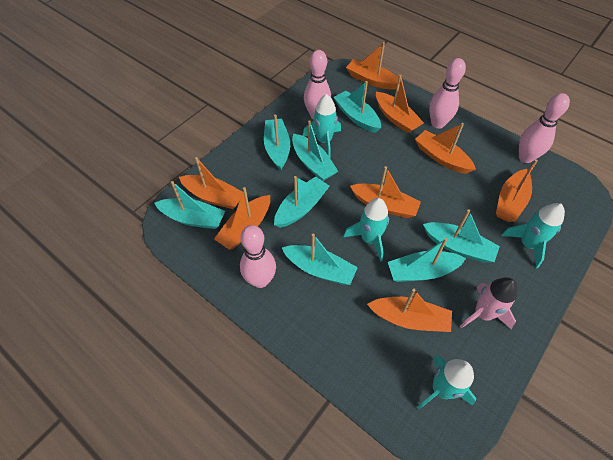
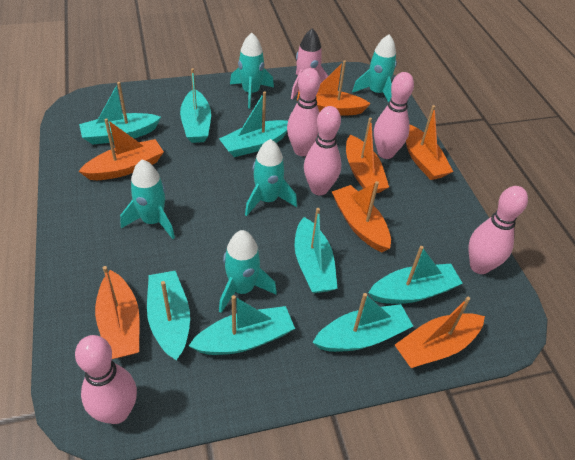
orange boat: 8 -> 7
pink bowling pin: 4 -> 5
turquoise rocket: 4 -> 5

